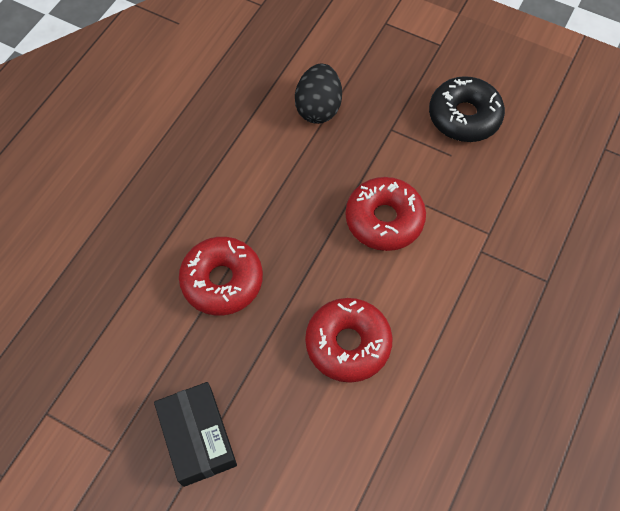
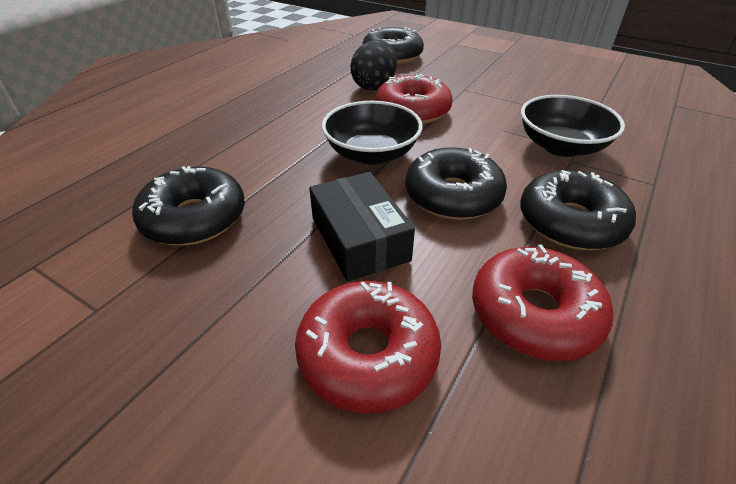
black bowl: 0 -> 2
black donut: 1 -> 4

